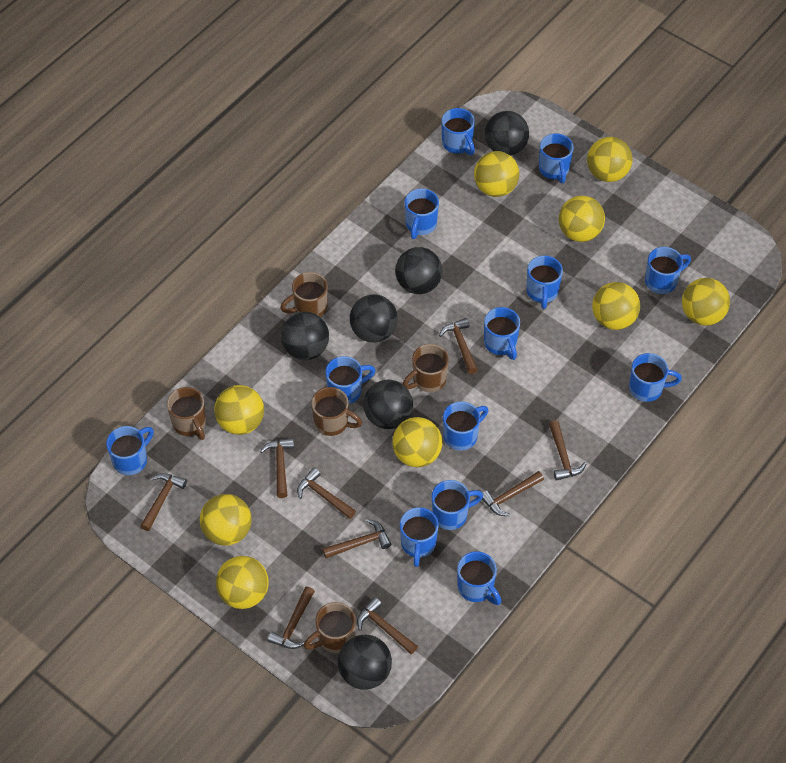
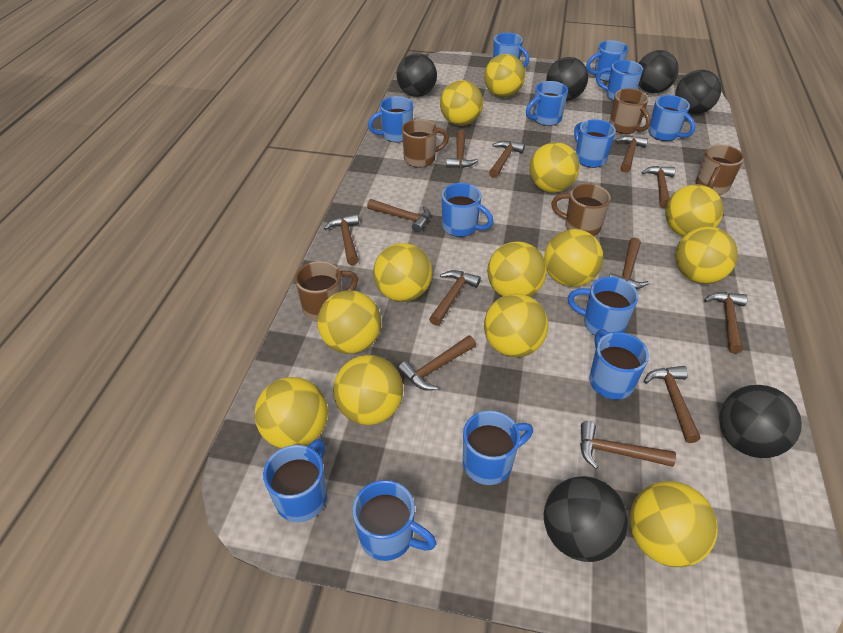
brown hammer: 9 -> 12
yellow ball: 9 -> 13

